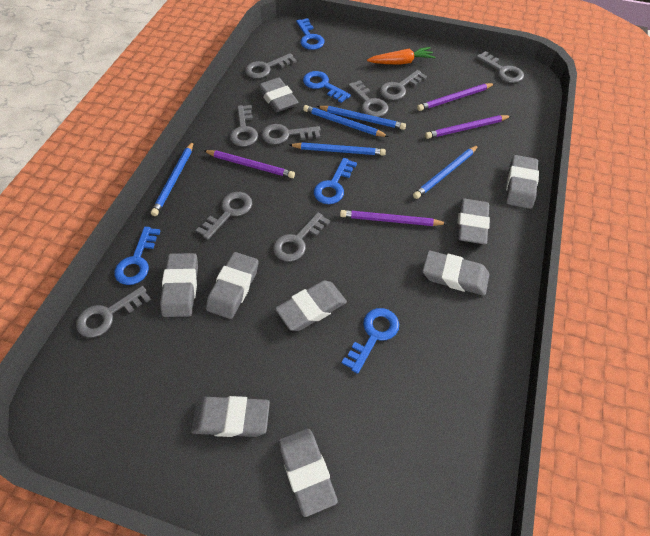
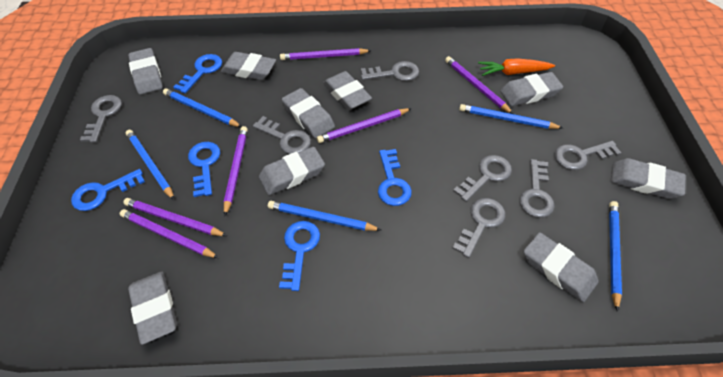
grey key: 9 -> 7
purple pencil: 4 -> 6

